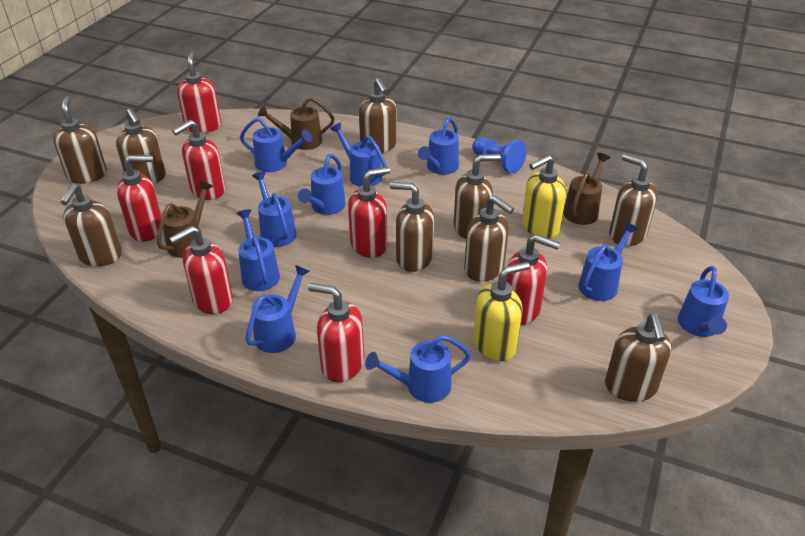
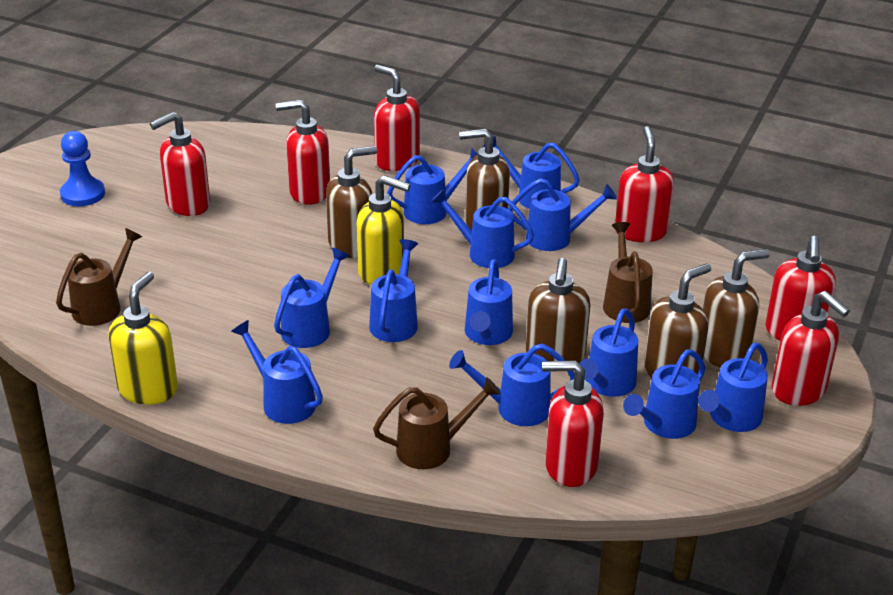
blue watering can: 10 -> 12
brown soap dispenser: 9 -> 5

